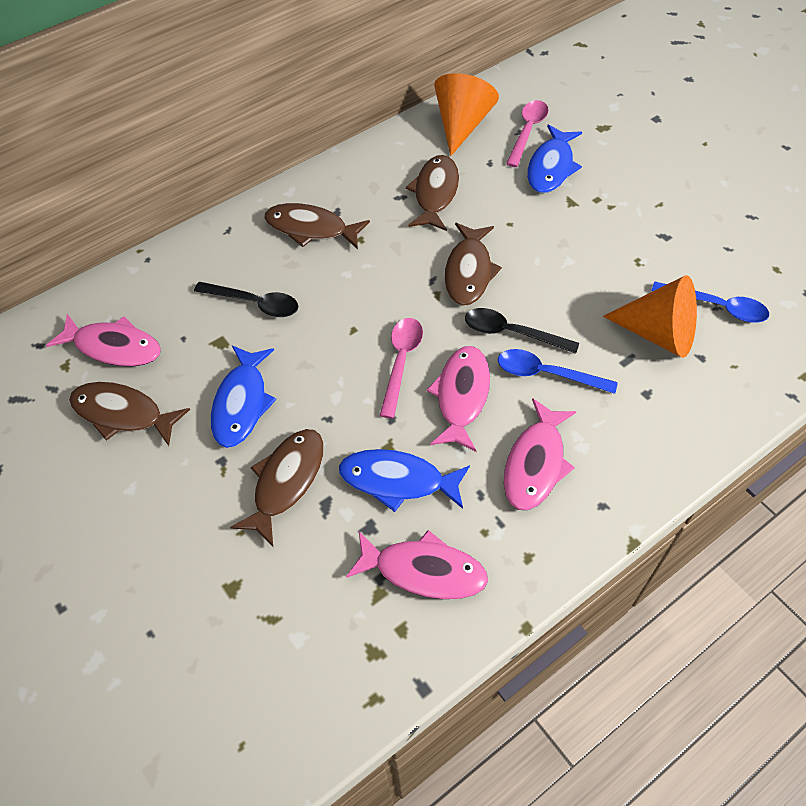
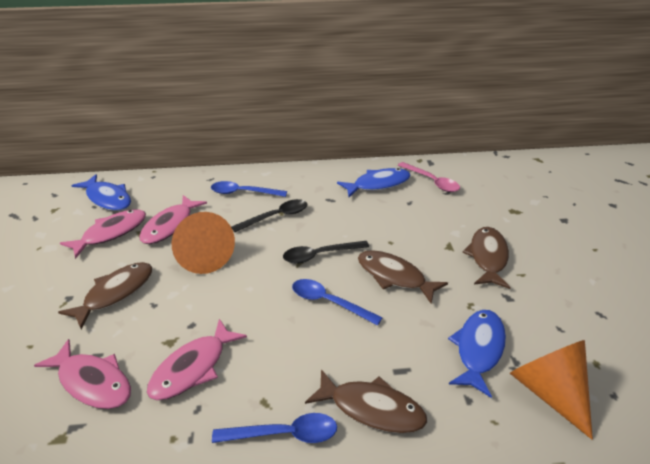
blue spoon: 2 -> 3
brown fish: 5 -> 4
pink spoon: 2 -> 1

